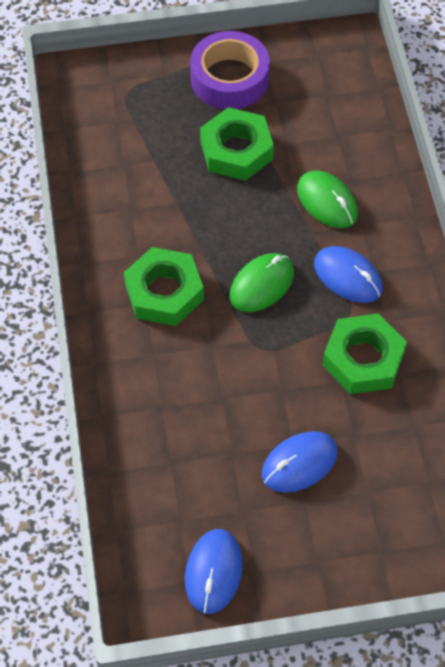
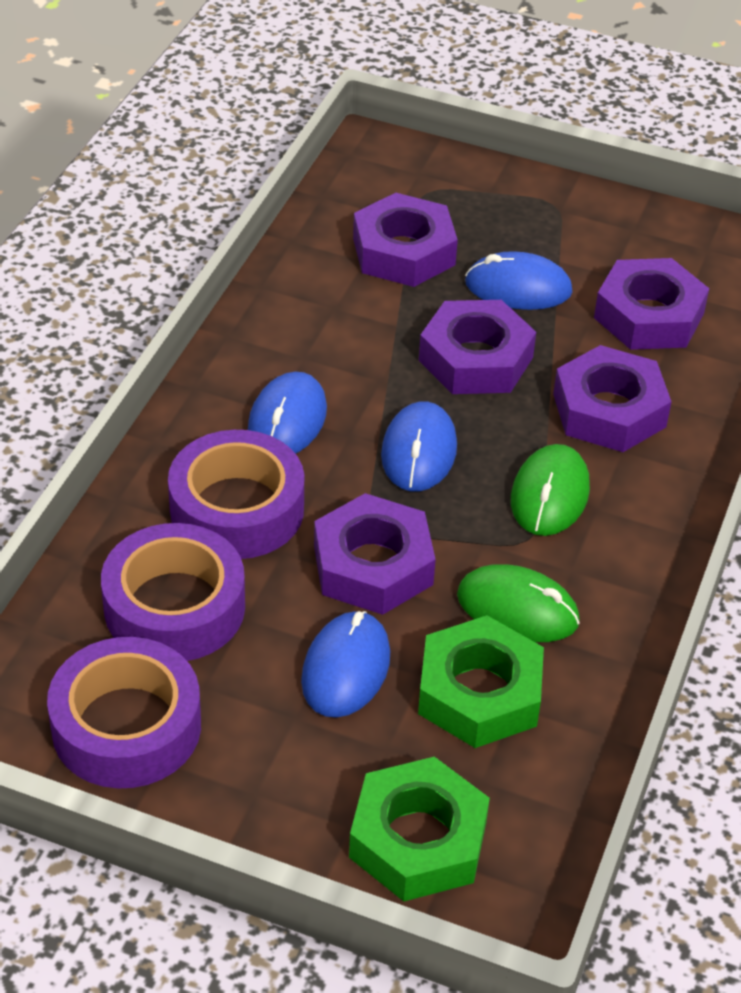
blue mouse: 3 -> 4
green nut: 3 -> 2
purple nut: 0 -> 5
purple tape: 1 -> 3

